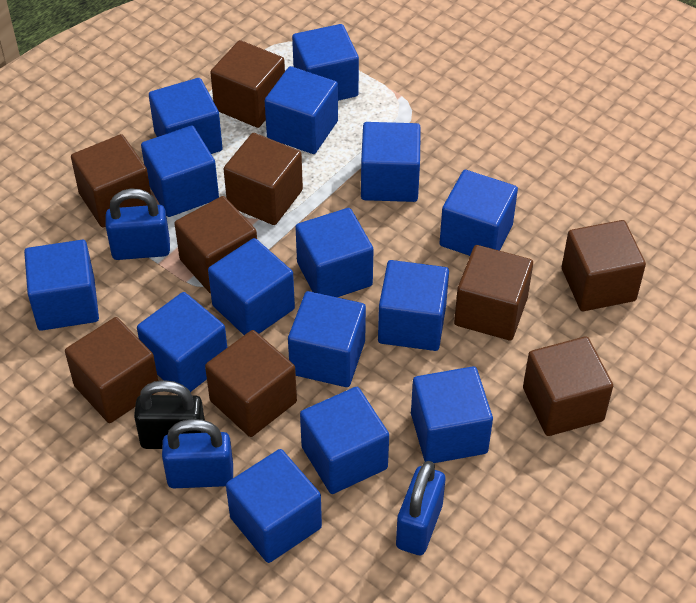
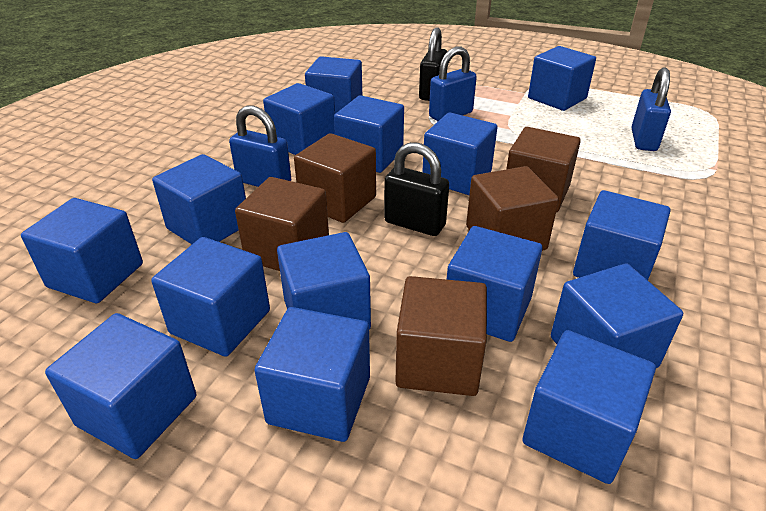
black padlock: 1 -> 2
brown cube: 9 -> 5

